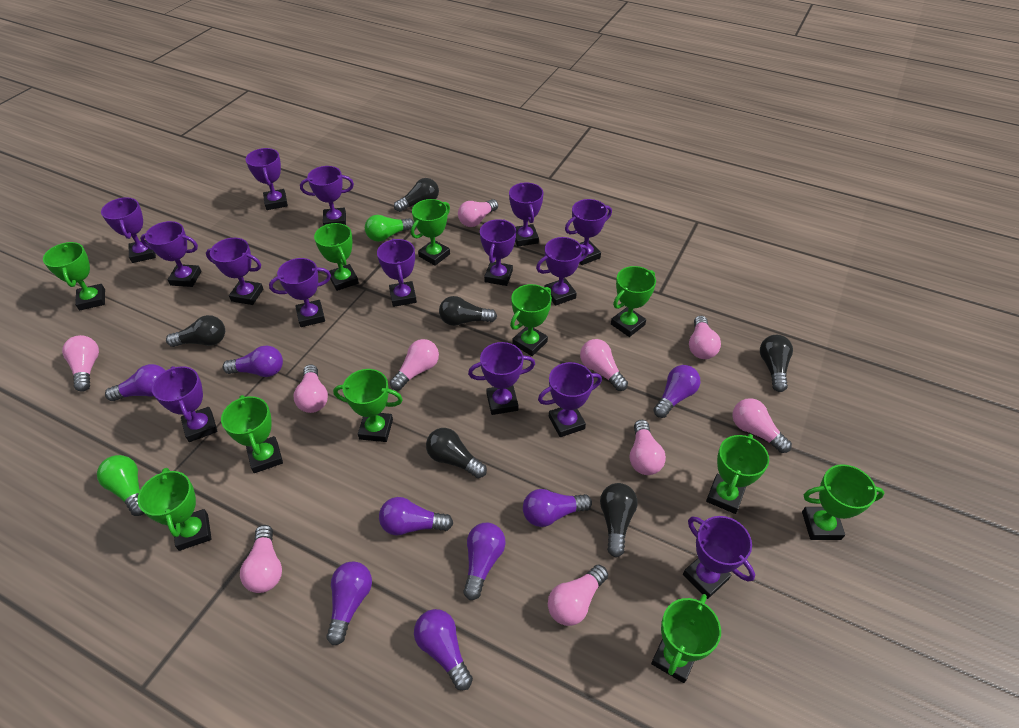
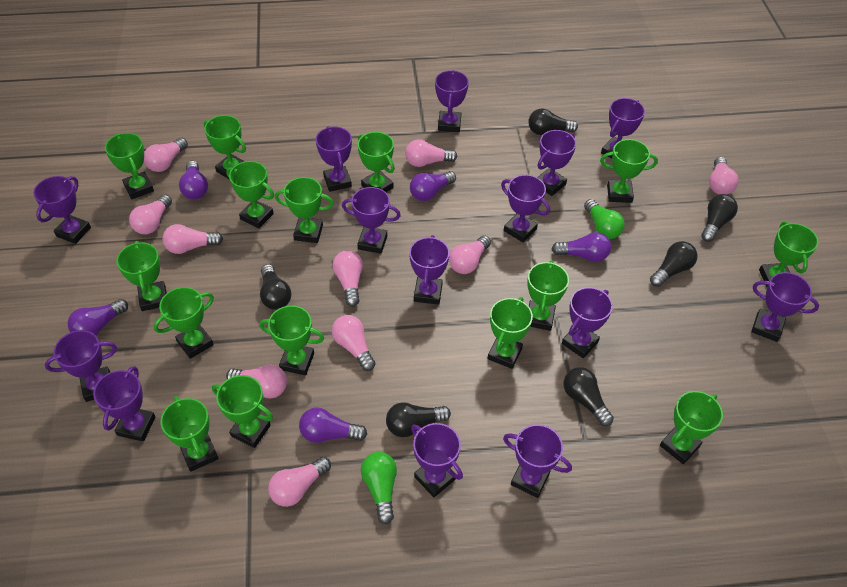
green trophy: 11 -> 15
purple light bulb: 8 -> 5
purple trophy: 15 -> 14

